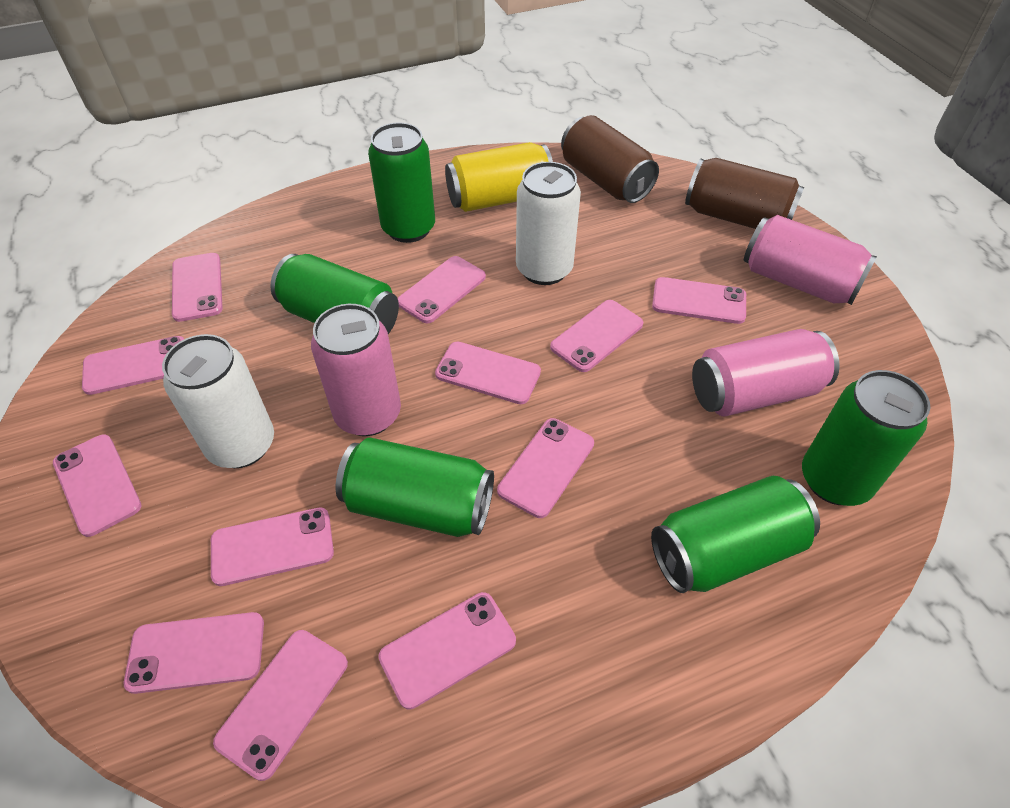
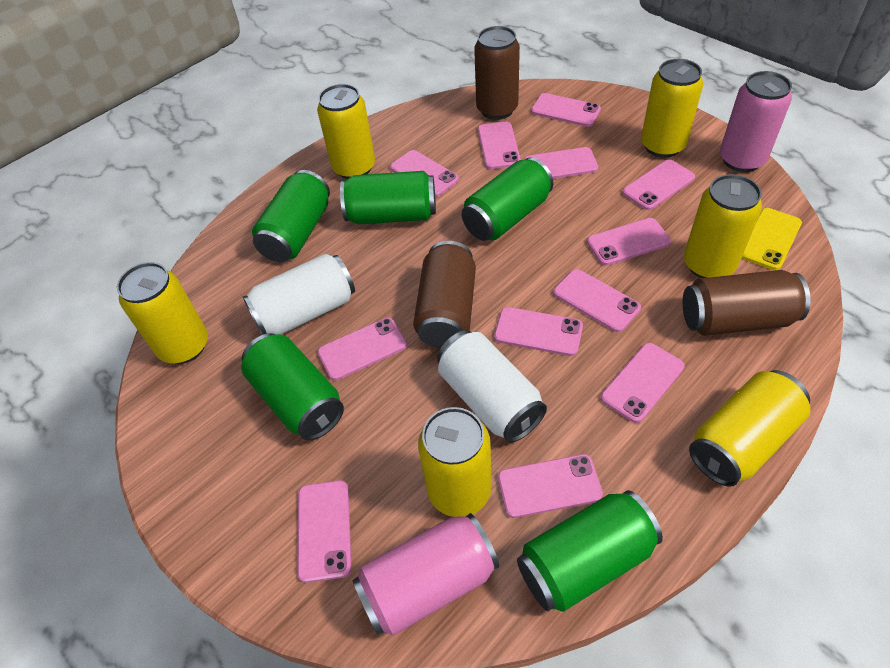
brown can: 2 -> 3
pink can: 3 -> 2
yellow can: 1 -> 6
yellow phone: 0 -> 1

